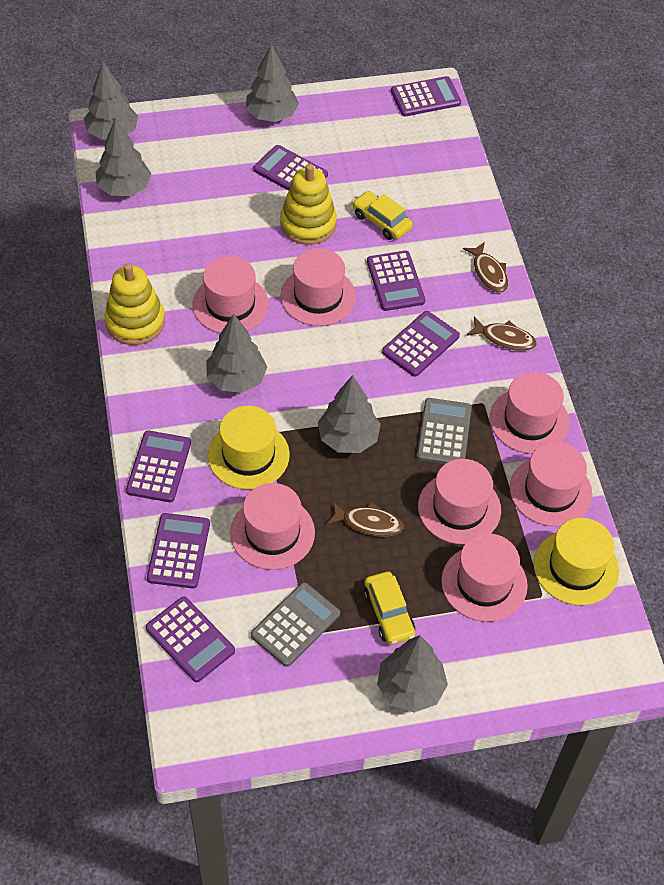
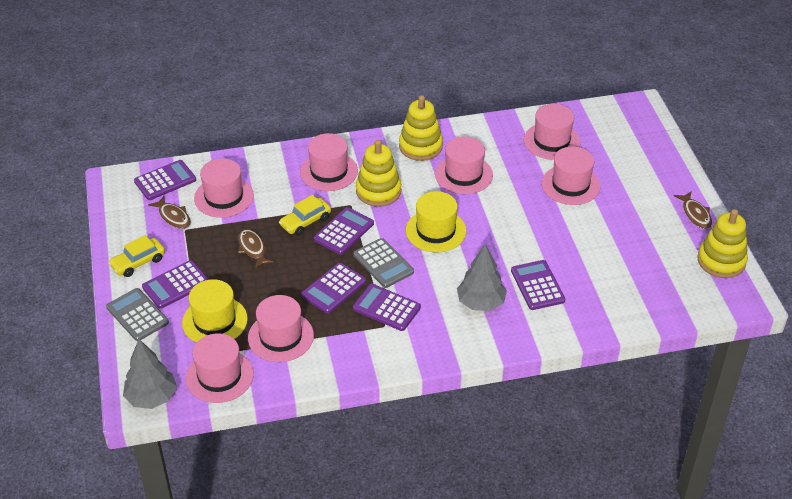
grey tree: 6 -> 2
purple calculator: 7 -> 6
yellow stacking toy: 2 -> 3

